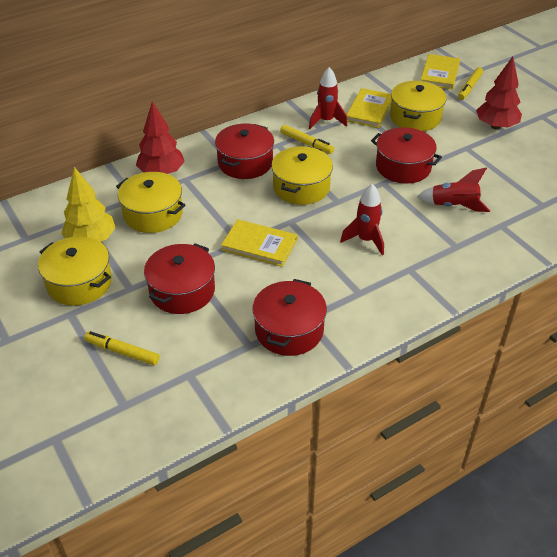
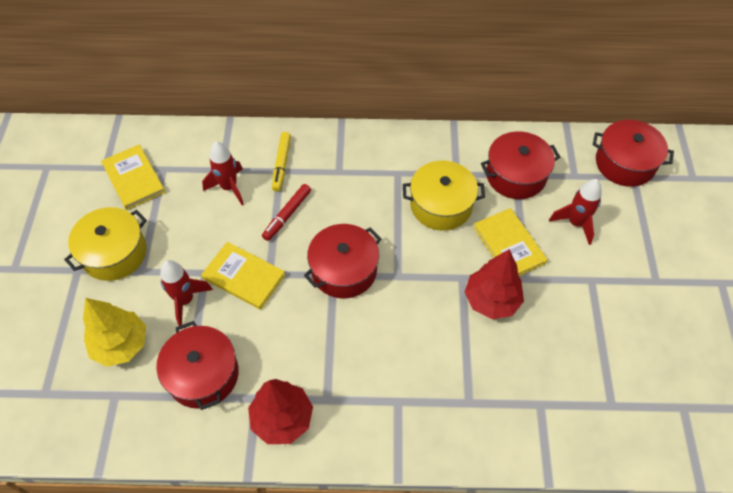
red marker: 0 -> 1
yellow marker: 3 -> 1
yellow pot: 4 -> 2

